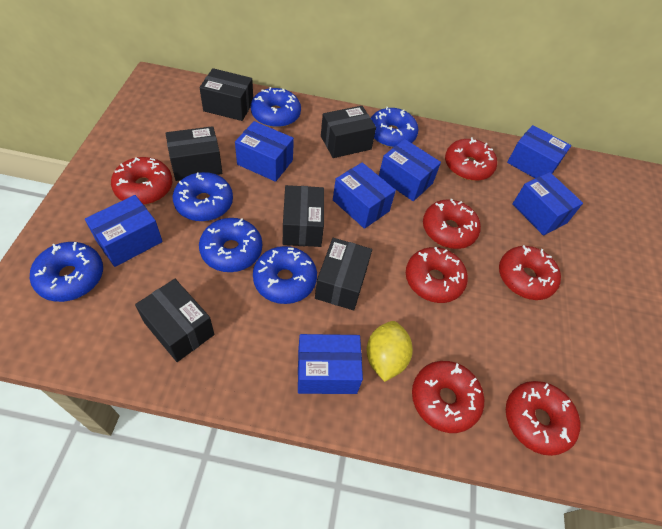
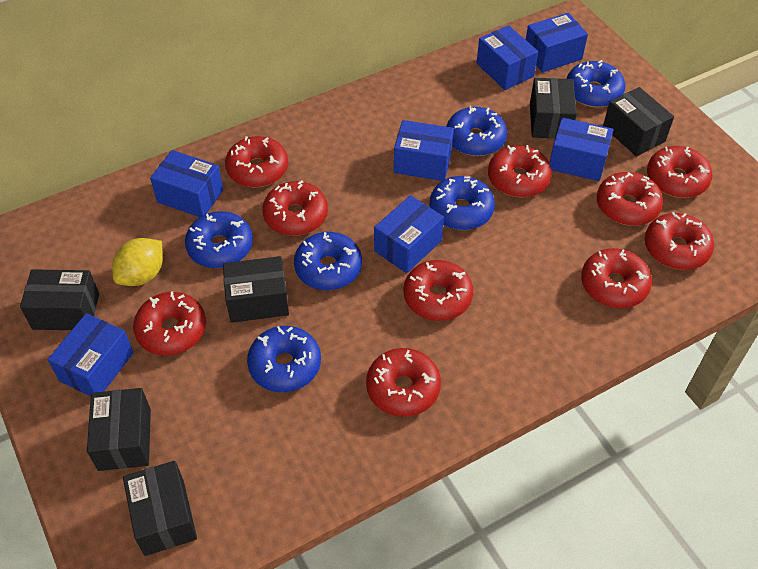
red donut: 7 -> 10

